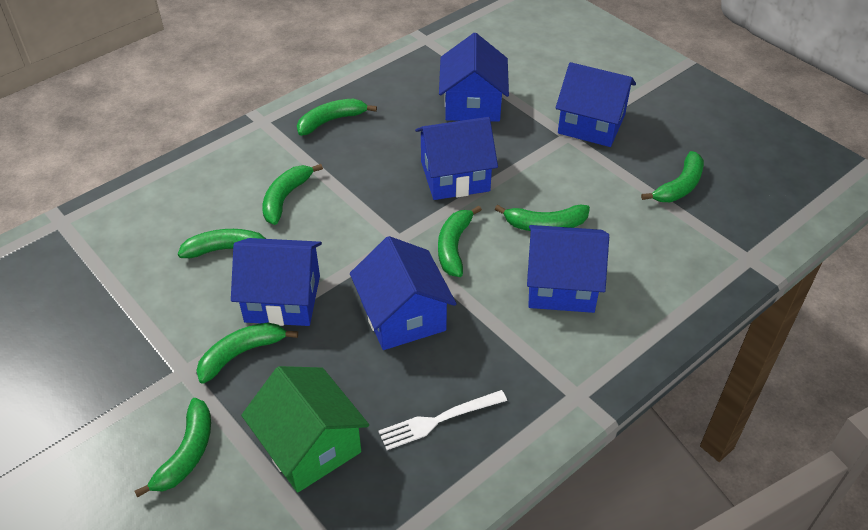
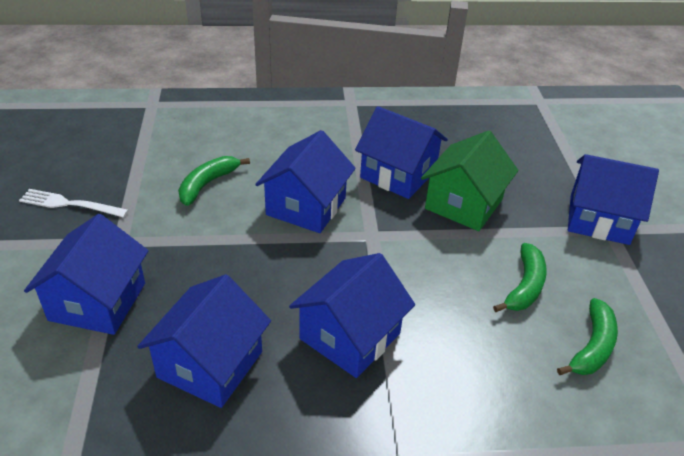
green banana: 8 -> 3

